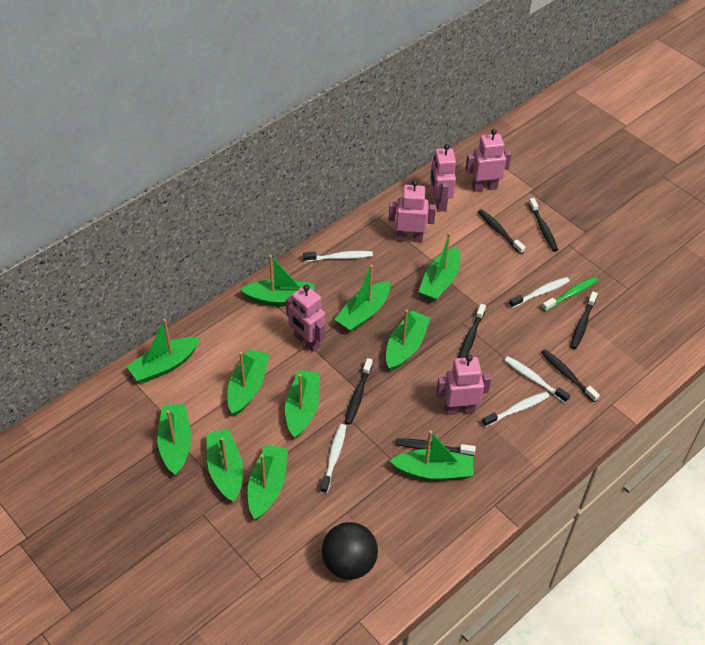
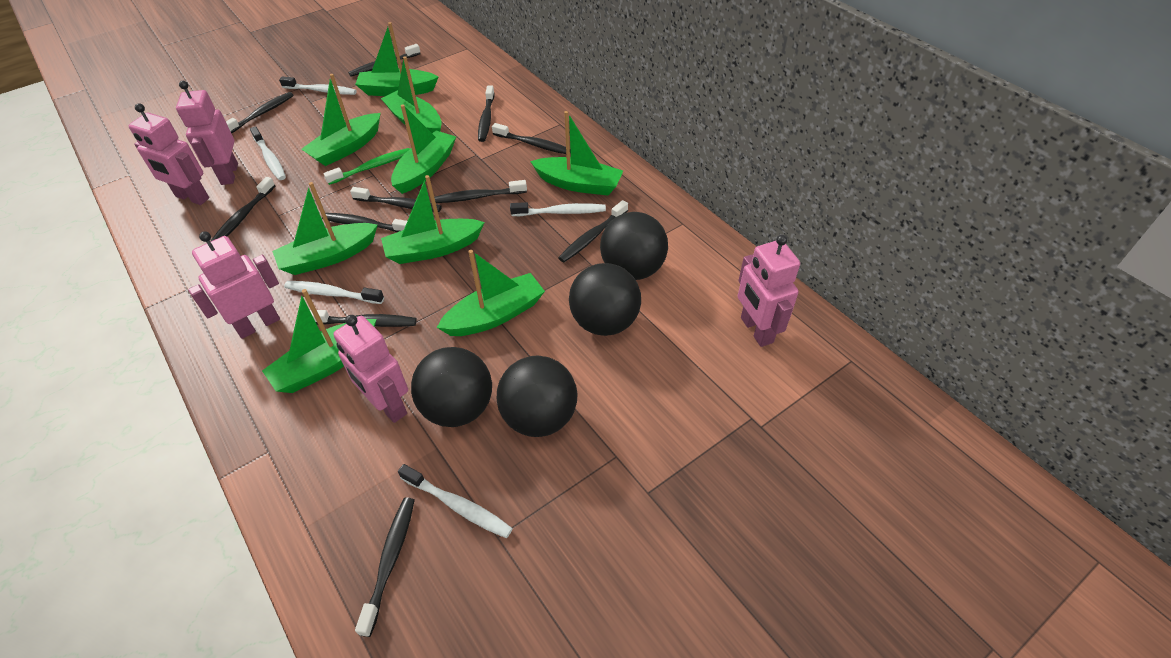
black ball: 1 -> 4
black toothbrush: 7 -> 11
green boat: 11 -> 9

